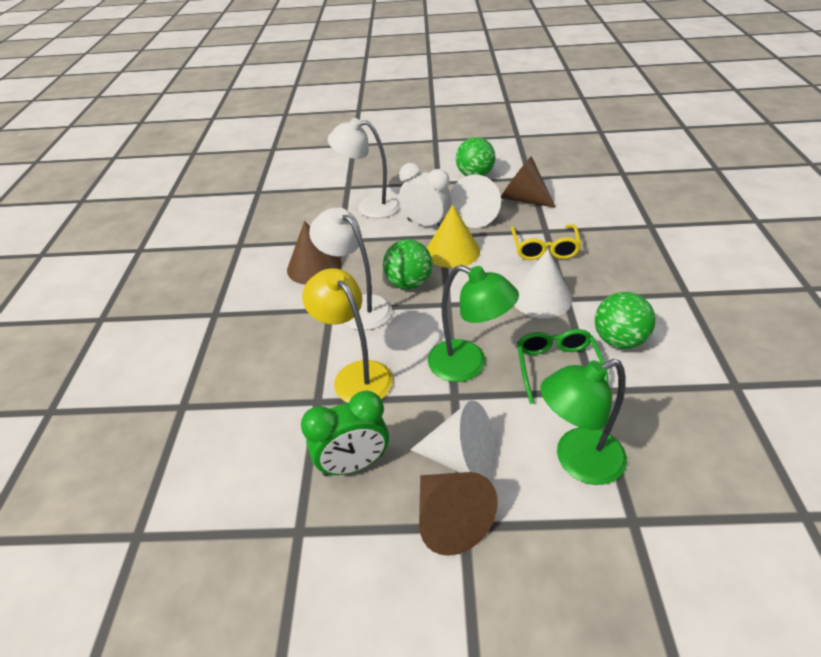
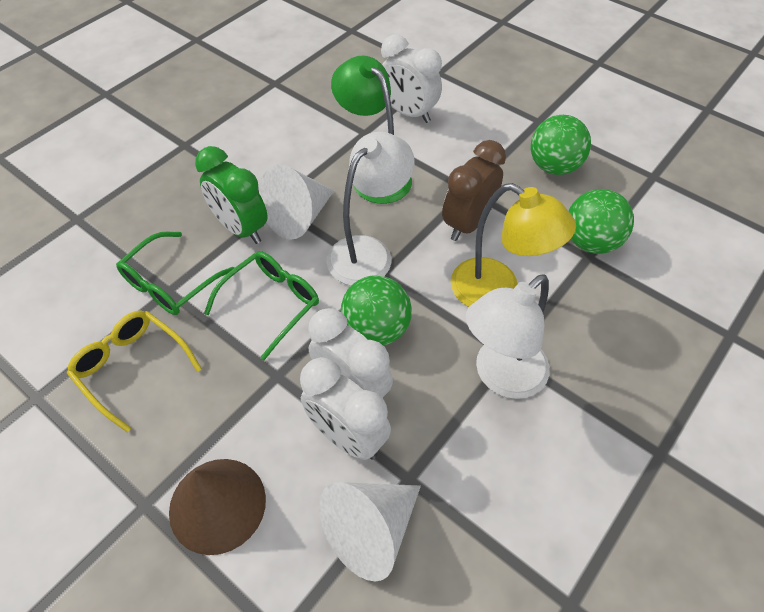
brown clock: 0 -> 1
brown cone: 3 -> 1
green glasses: 1 -> 2
green lamp: 2 -> 1
white clock: 1 -> 3
white cone: 3 -> 2
yellow cone: 1 -> 0

